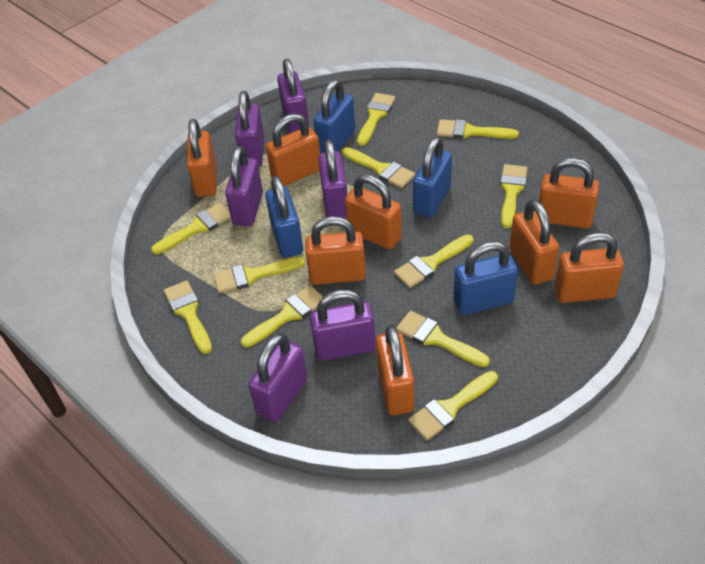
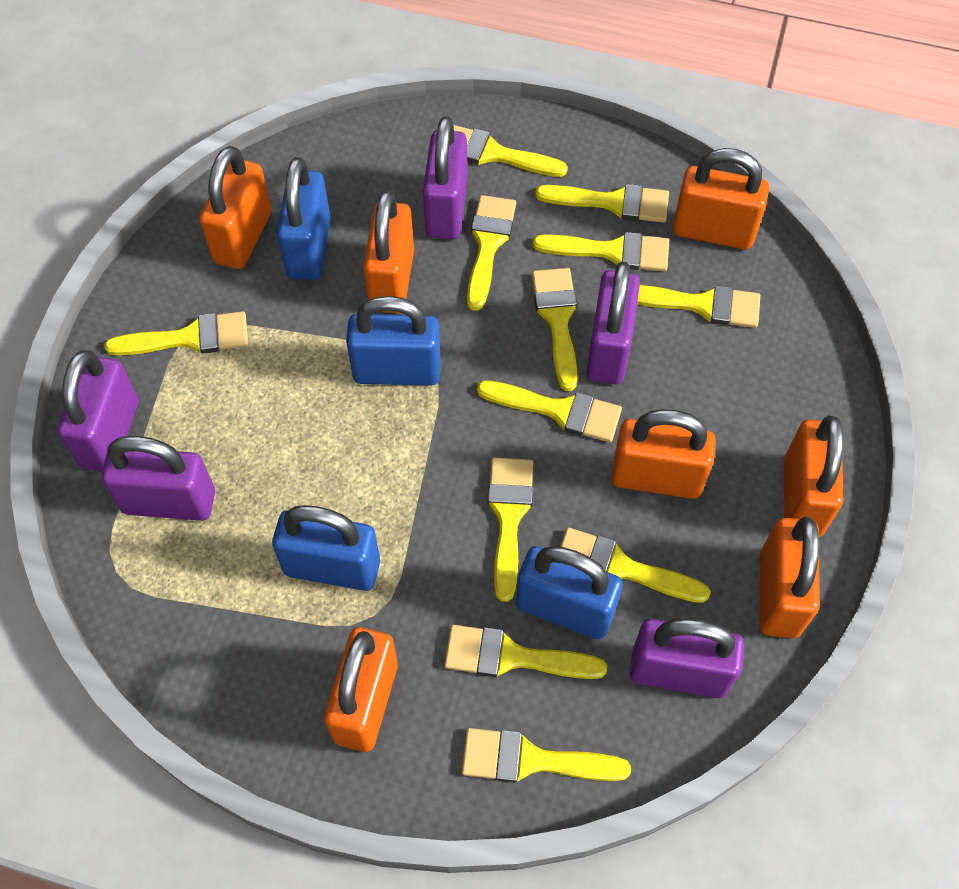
orange padlock: 8 -> 7
purple padlock: 6 -> 5
yellow brush: 11 -> 12

